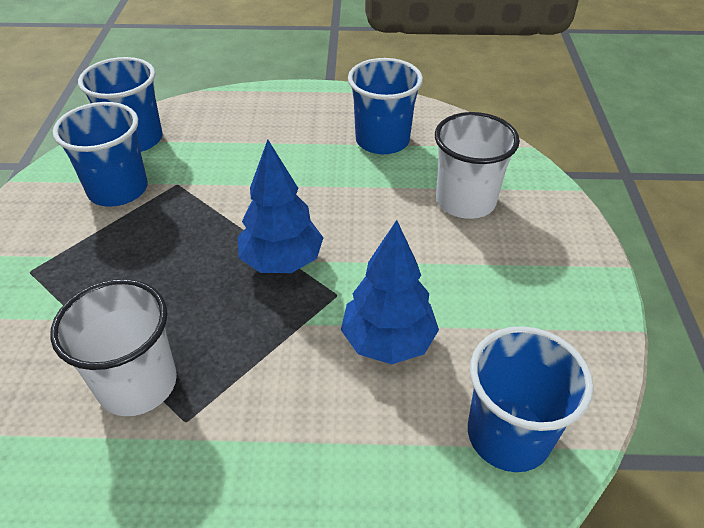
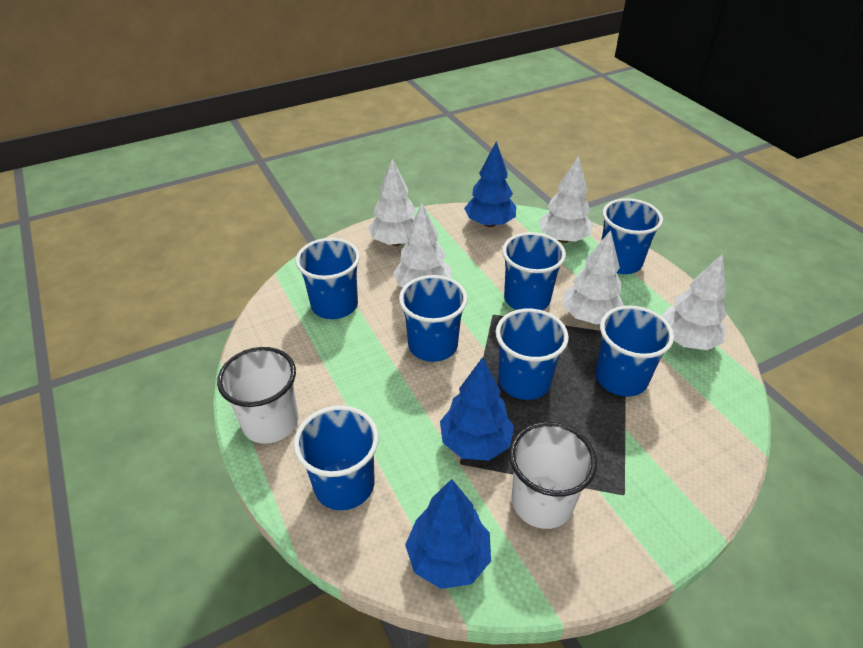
blue cup: 4 -> 7
blue tree: 2 -> 3
white tree: 0 -> 5

